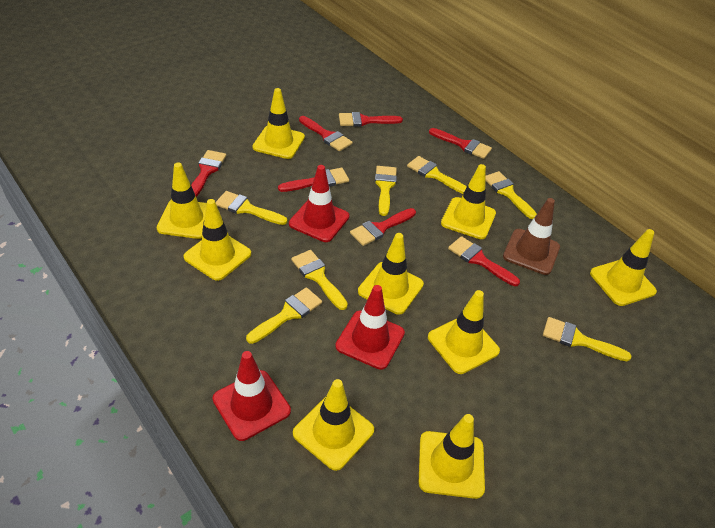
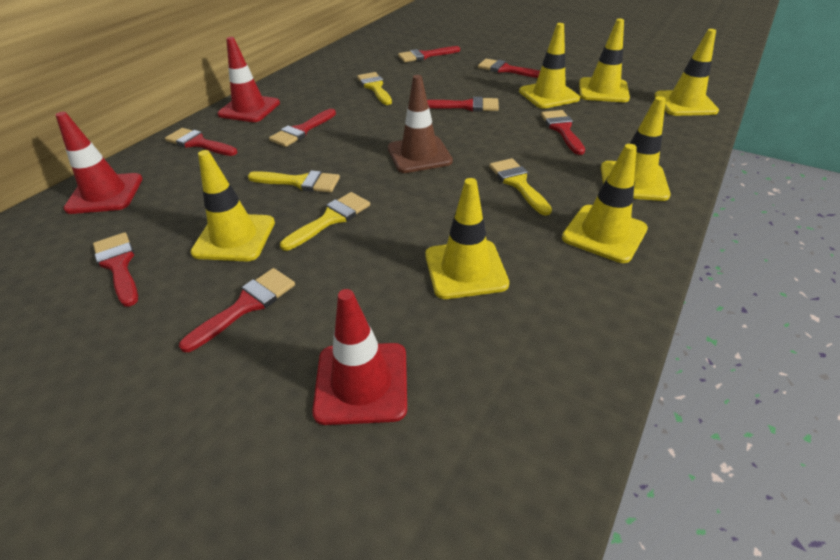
red brush: 7 -> 8
yellow brush: 7 -> 4
yellow traffic cone: 9 -> 7

